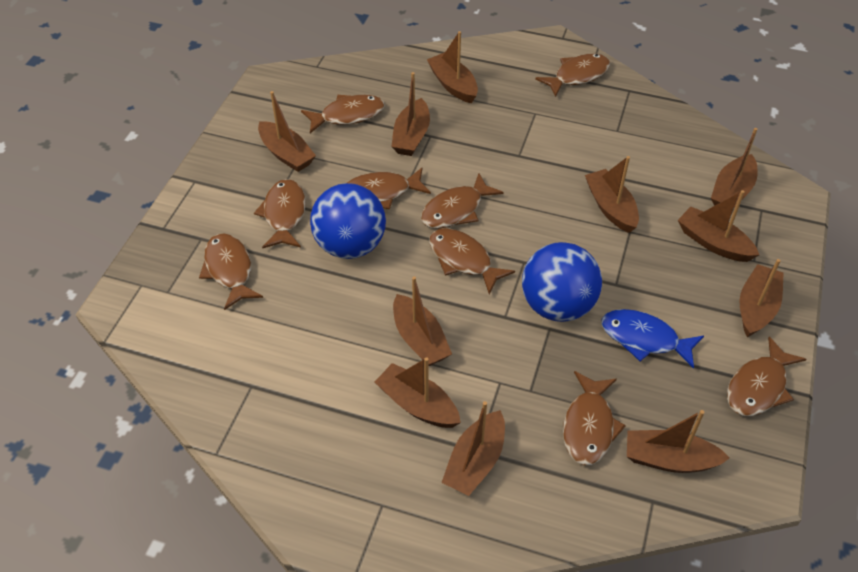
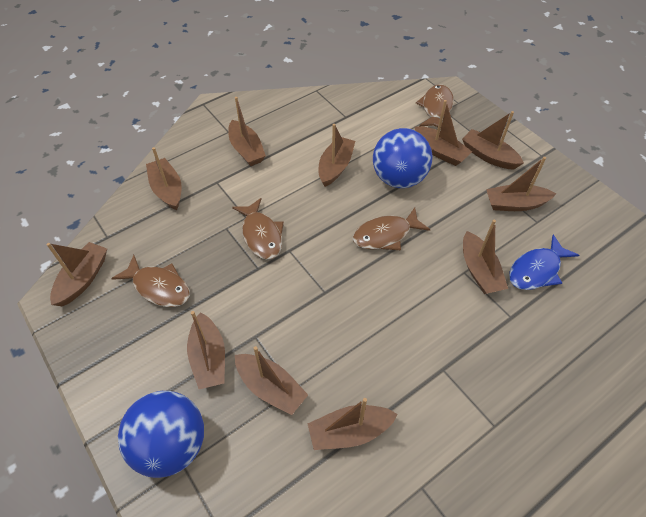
brown fish: 9 -> 4

